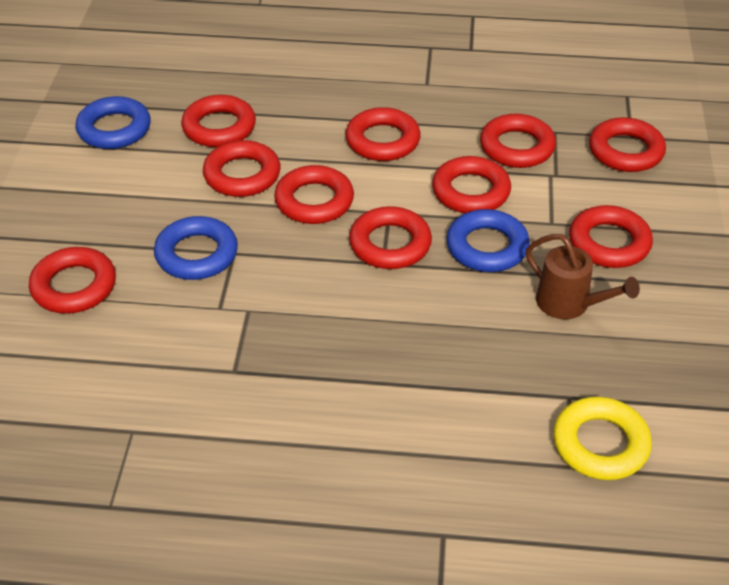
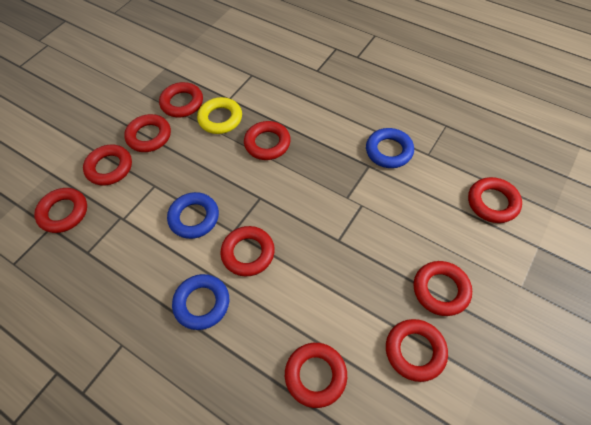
brown watering can: 1 -> 0

